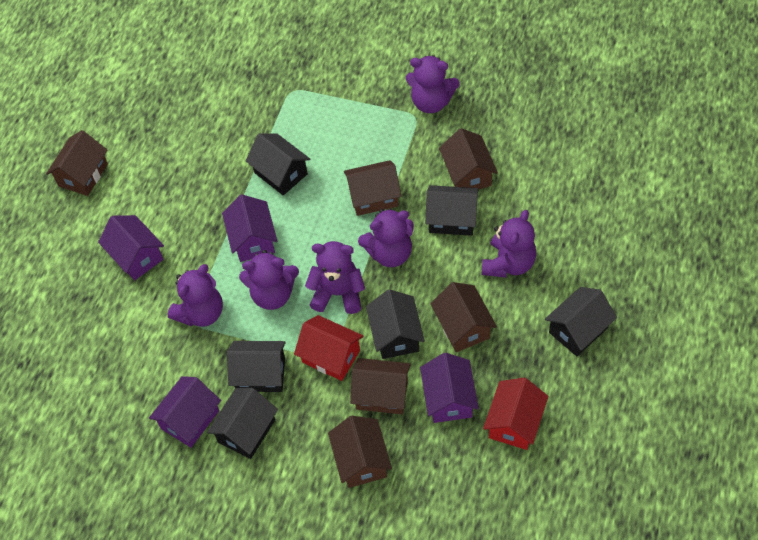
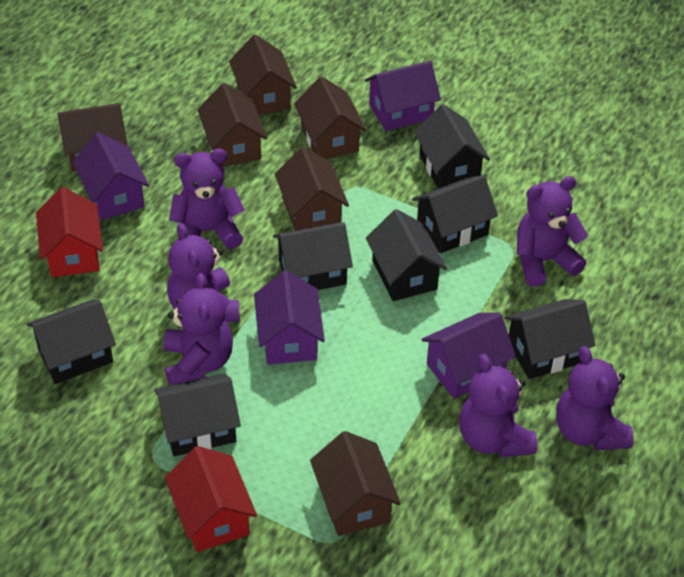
black house: 6 -> 7

